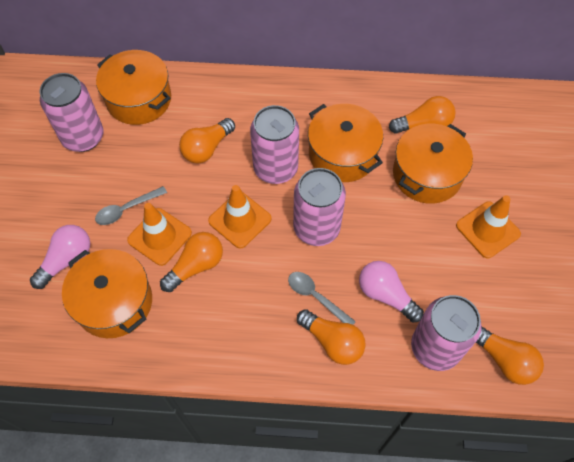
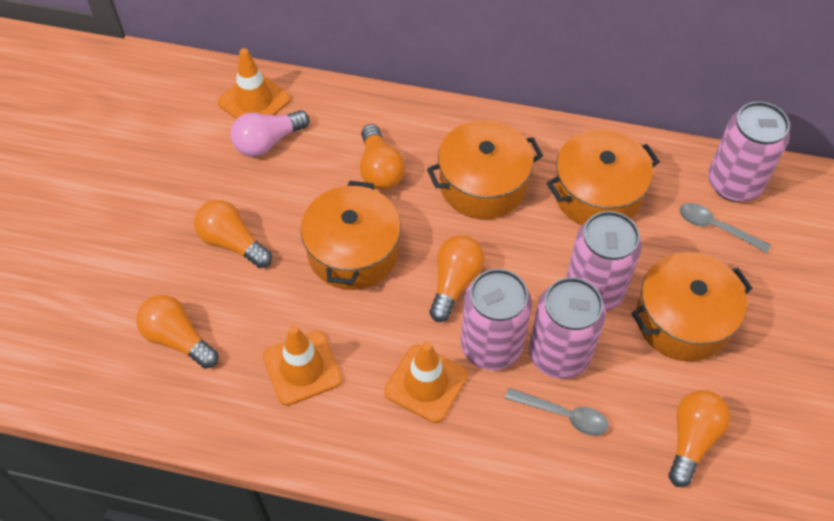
pink light bulb: 2 -> 1

